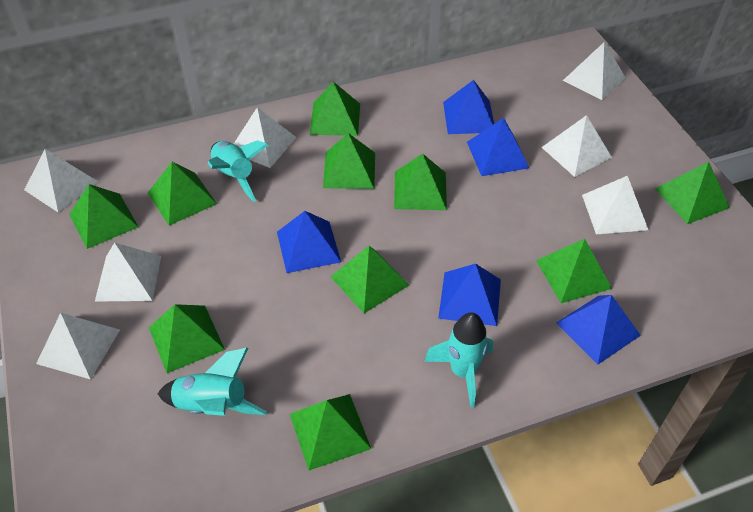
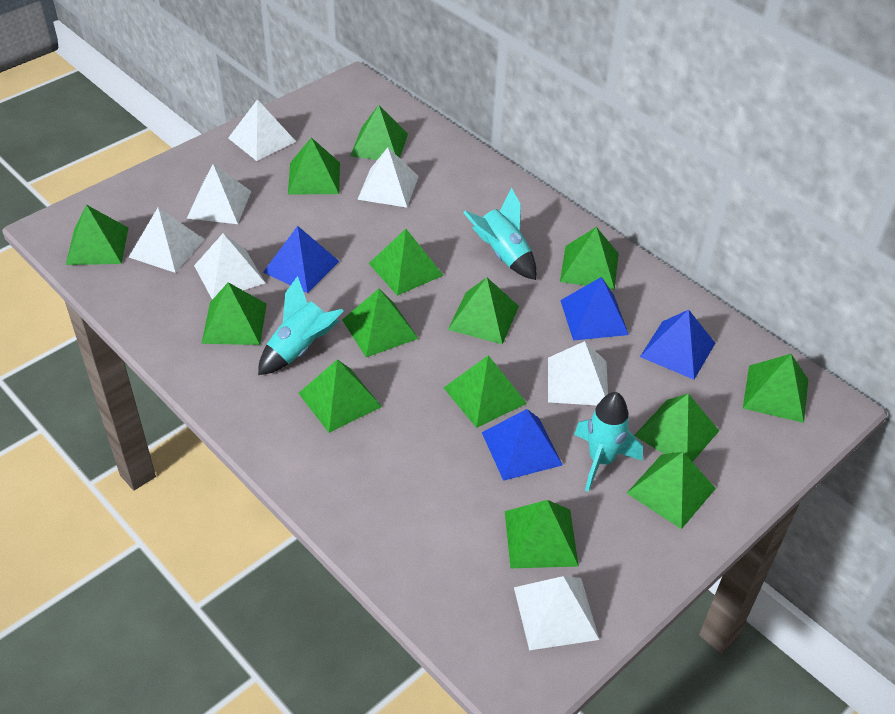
blue pyramid: 5 -> 4
green pyramid: 10 -> 14

